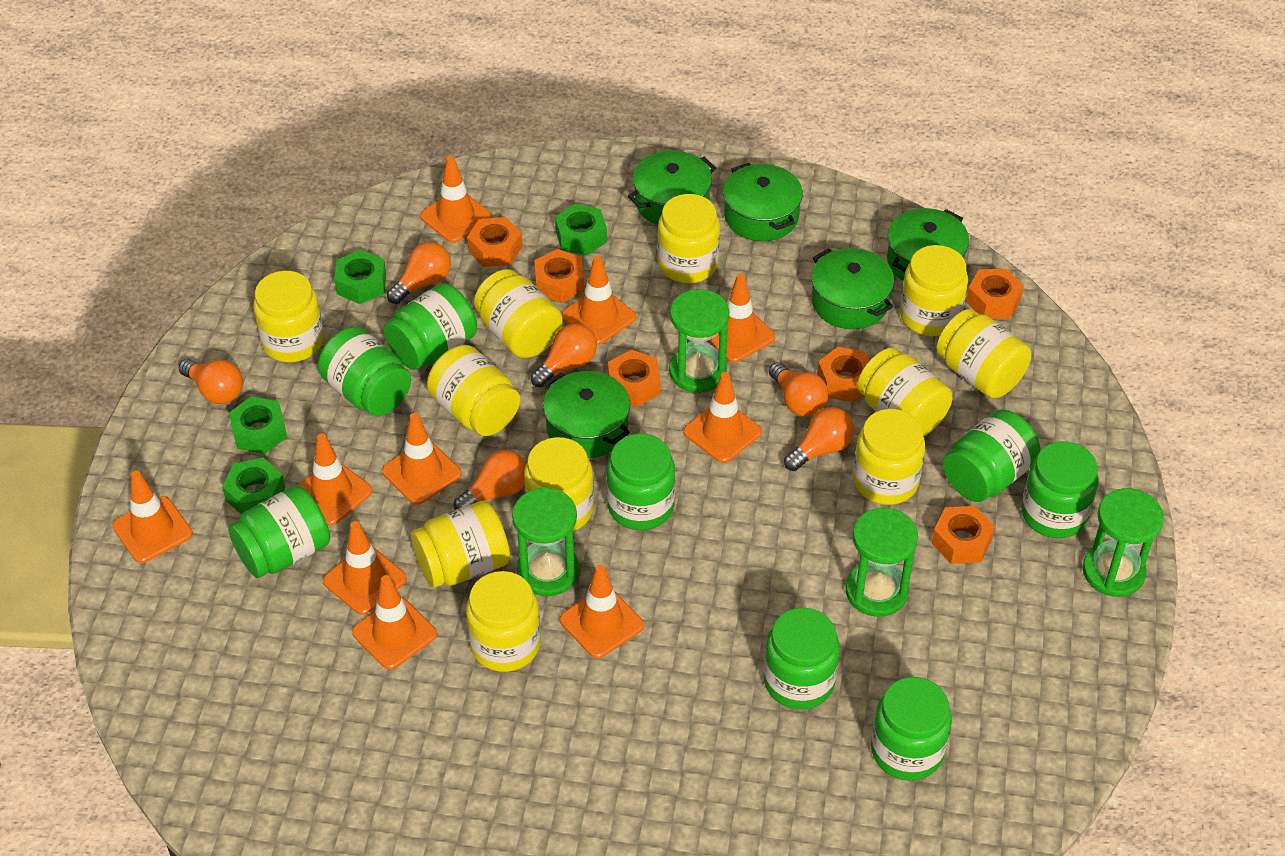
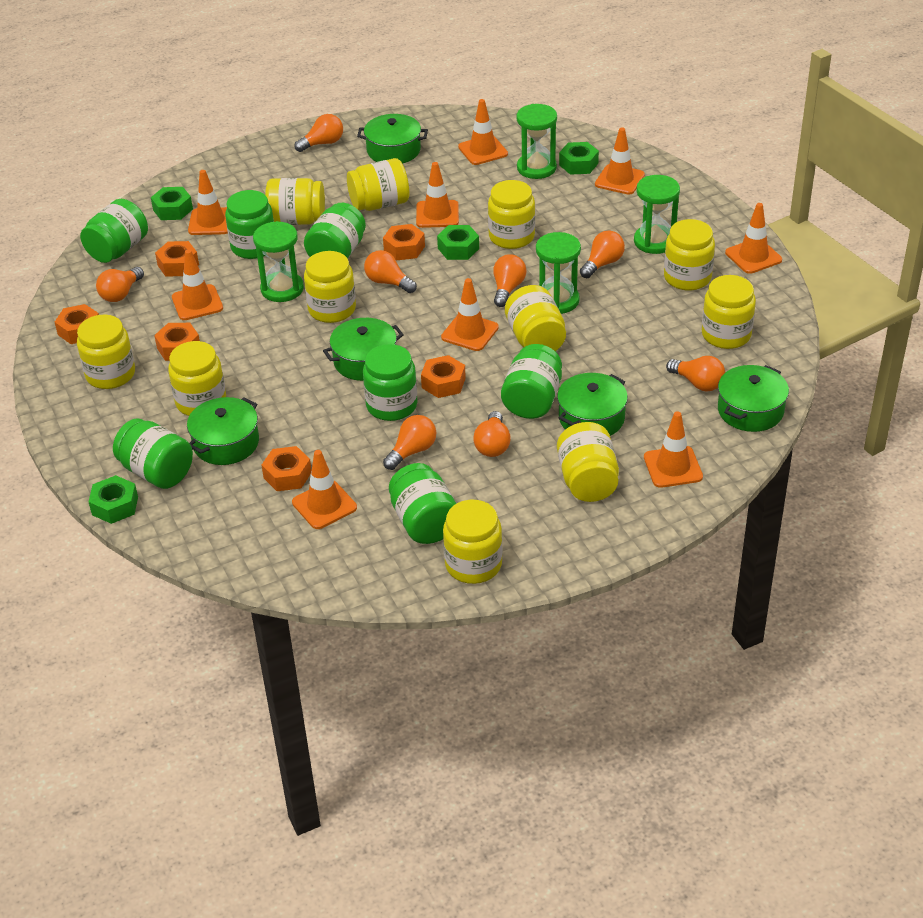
green jar: 8 -> 7
orange light bulb: 6 -> 8
orange traffic cone: 10 -> 9

